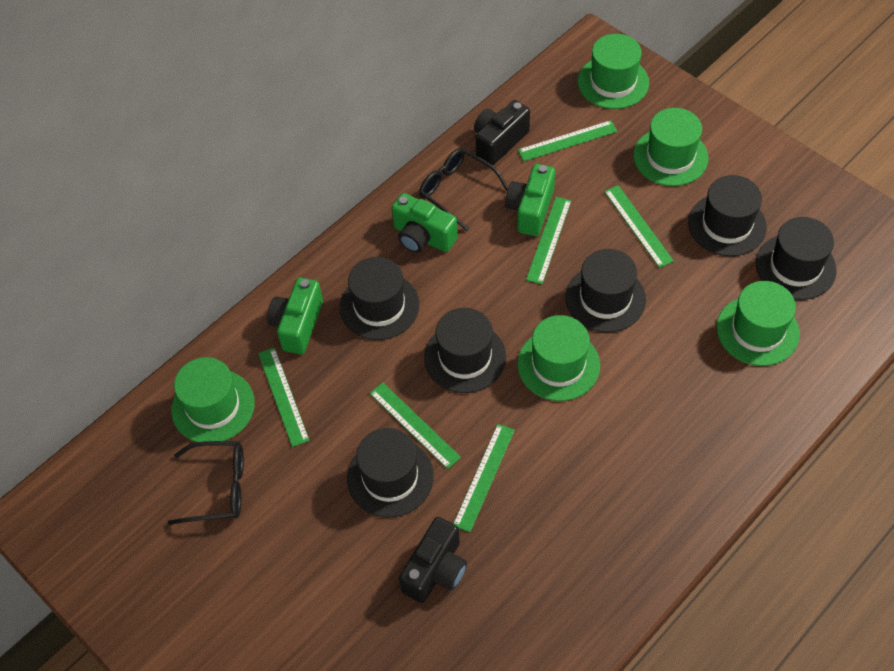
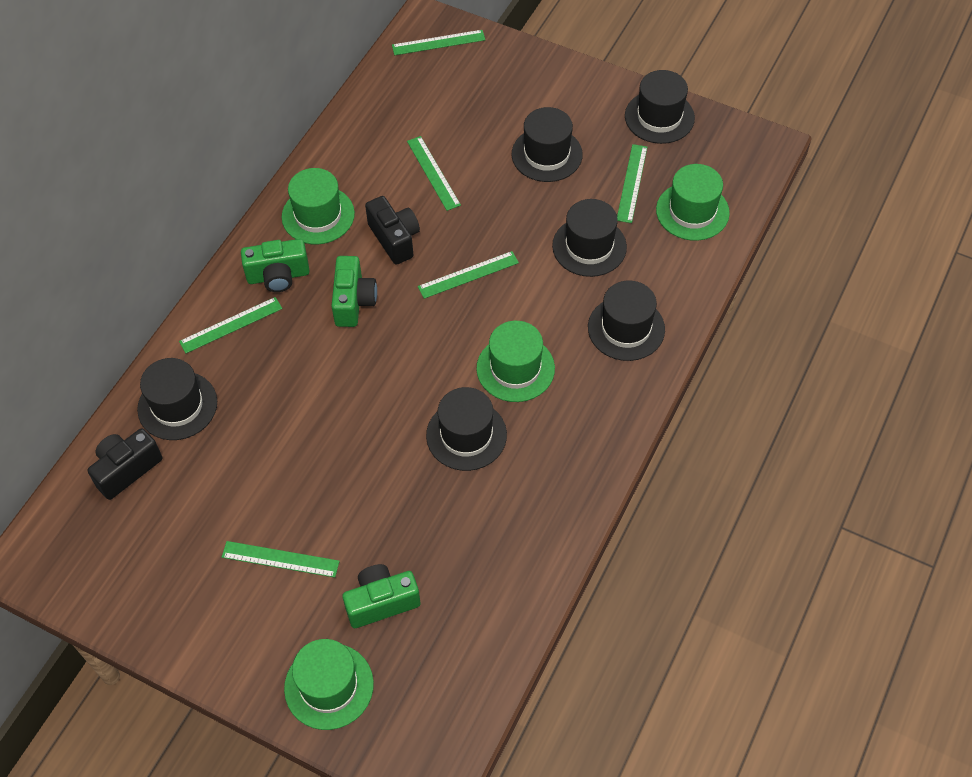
black glasses: 2 -> 0
green hat: 5 -> 4

